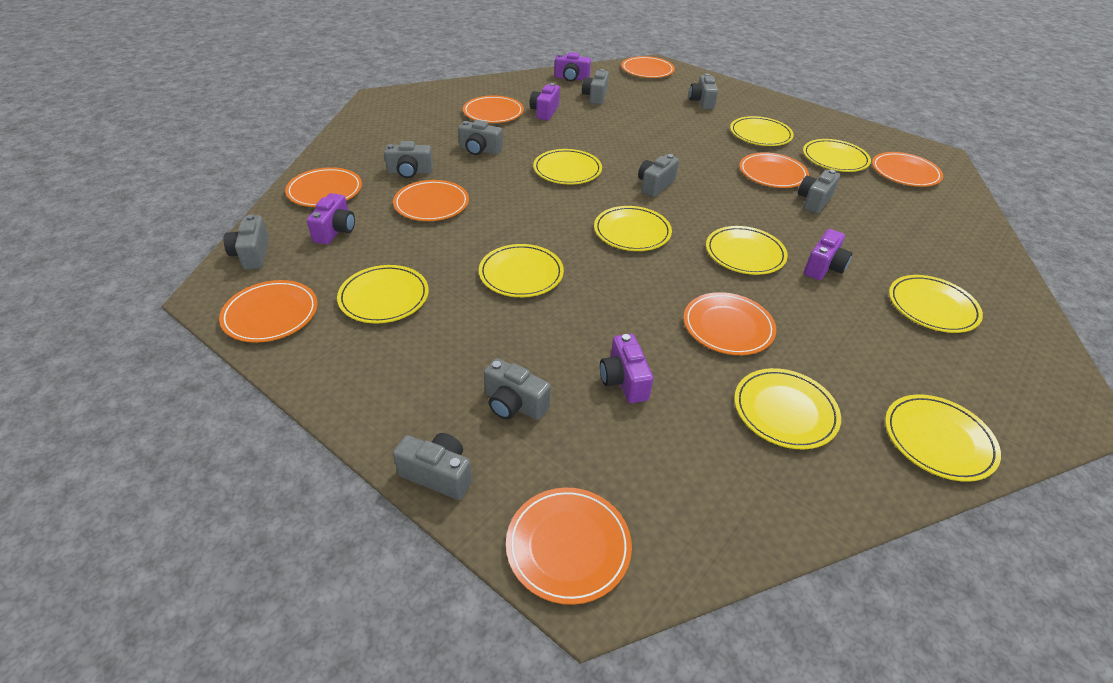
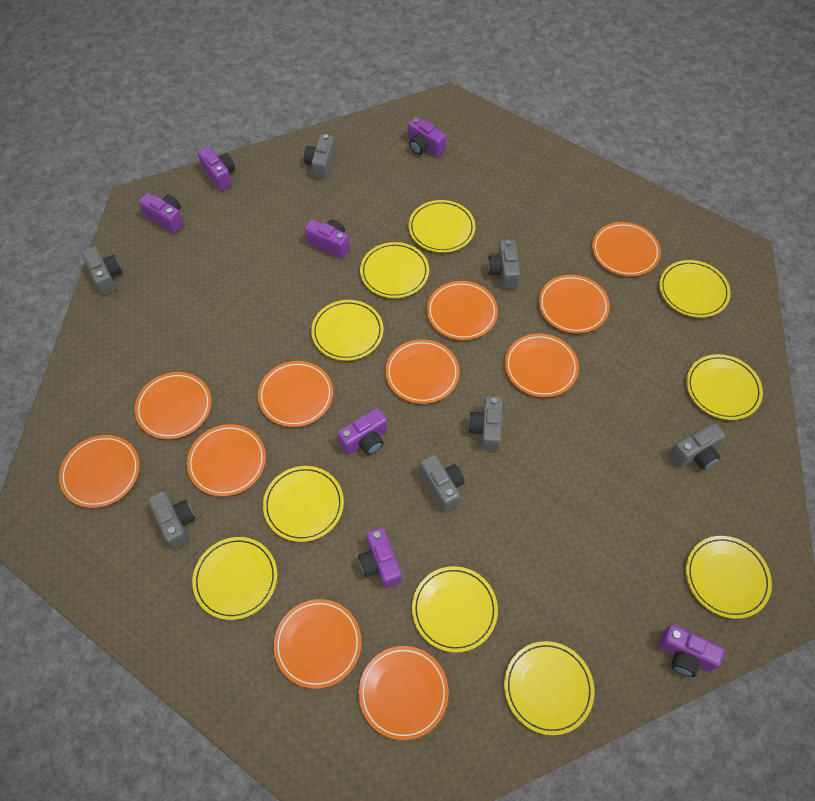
grey camera: 9 -> 7
orange plate: 9 -> 11
purple camera: 5 -> 7

